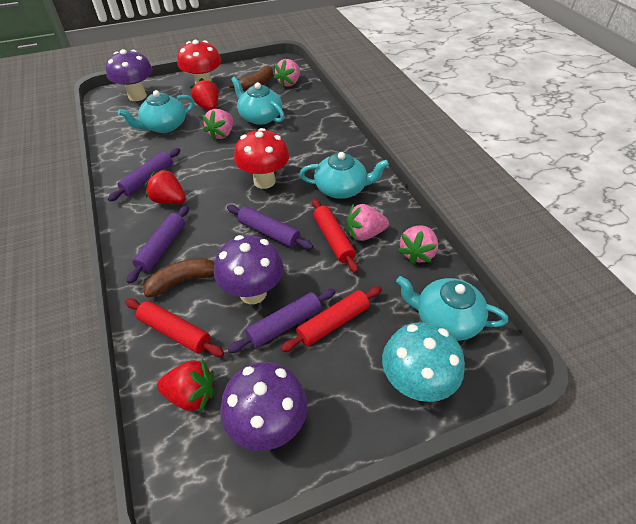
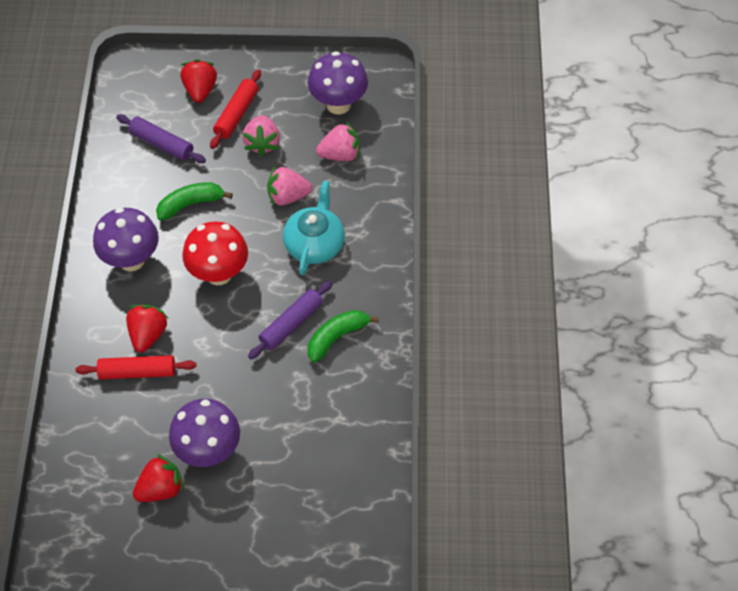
brown banana: 2 -> 0
green banana: 0 -> 2
pink strawberry: 4 -> 3
purple rolling pin: 4 -> 2
red mushroom: 2 -> 1
red rolling pin: 3 -> 2
turquoise mushroom: 1 -> 0
turquoise teapot: 4 -> 1

